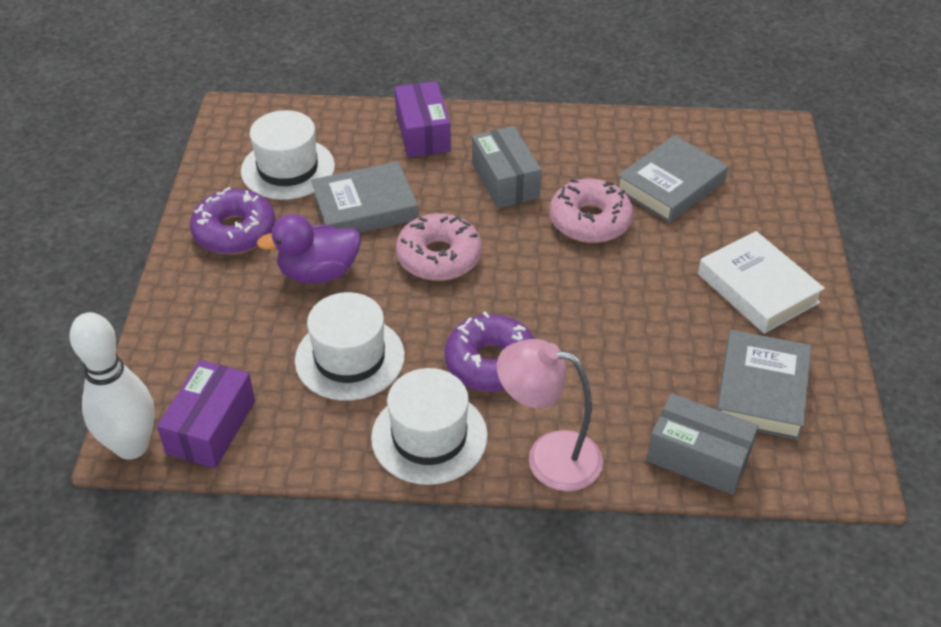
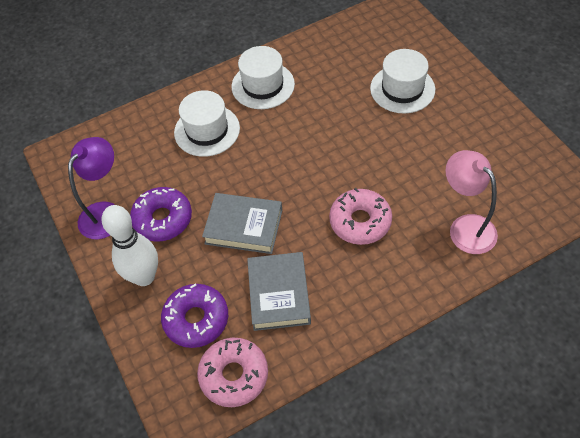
grey book: 3 -> 2
grey box: 2 -> 0
purple box: 2 -> 0
purple duck: 1 -> 0
purple lamp: 0 -> 1
white book: 1 -> 0

